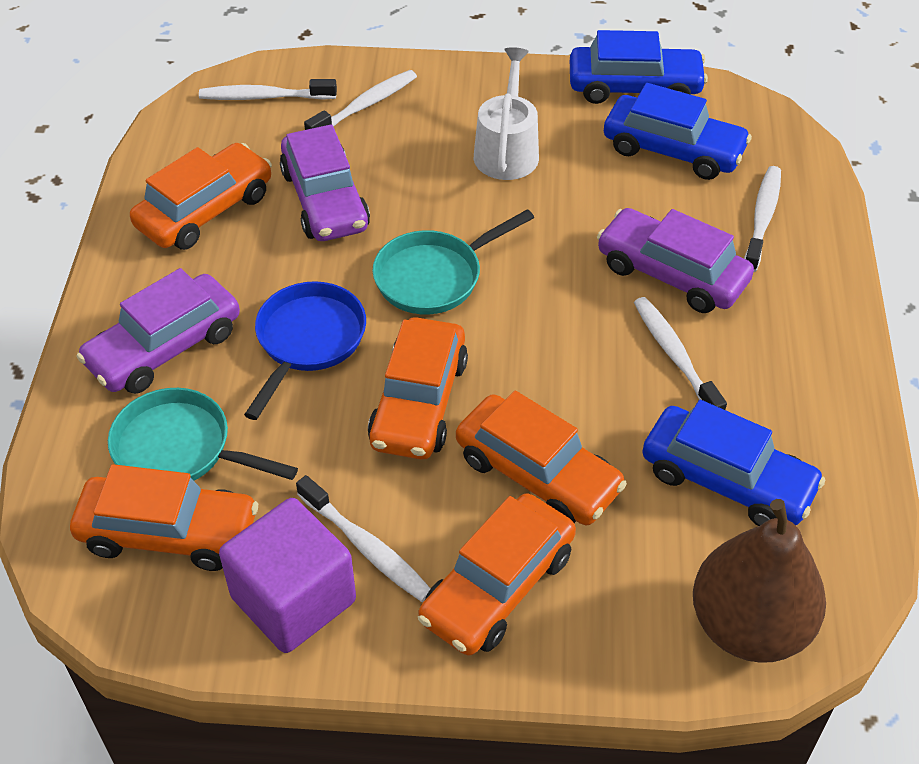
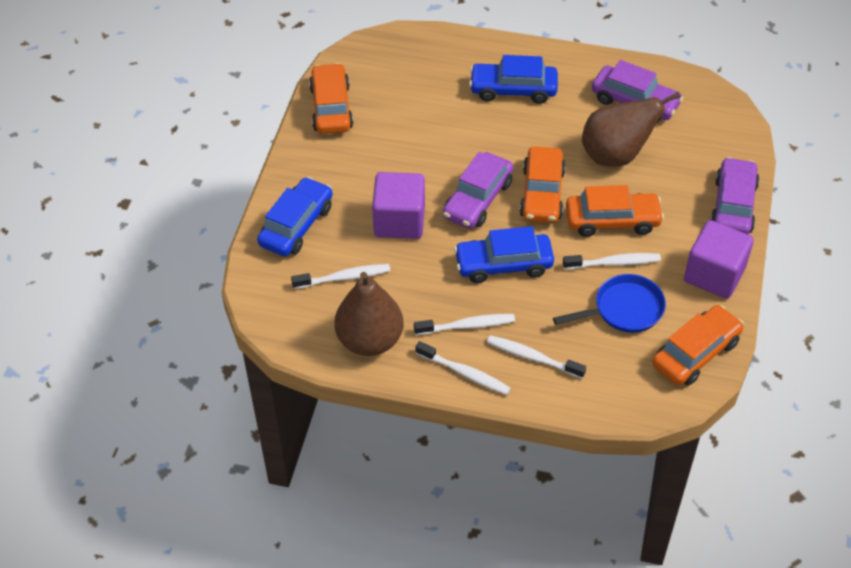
brown pear: 1 -> 2
orange car: 5 -> 4
purple cube: 1 -> 2
turquoise pan: 2 -> 0
white watering can: 1 -> 0

